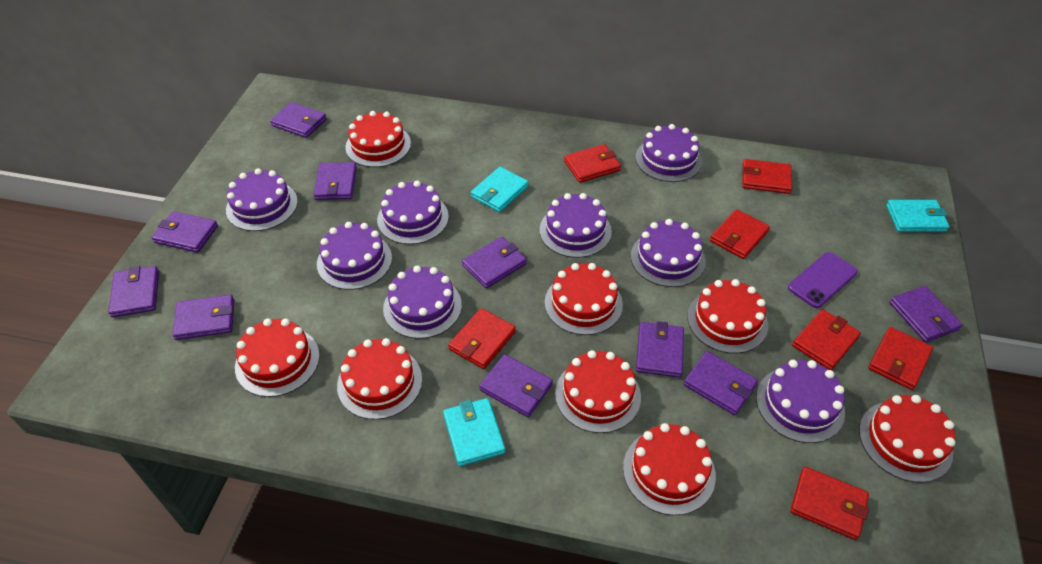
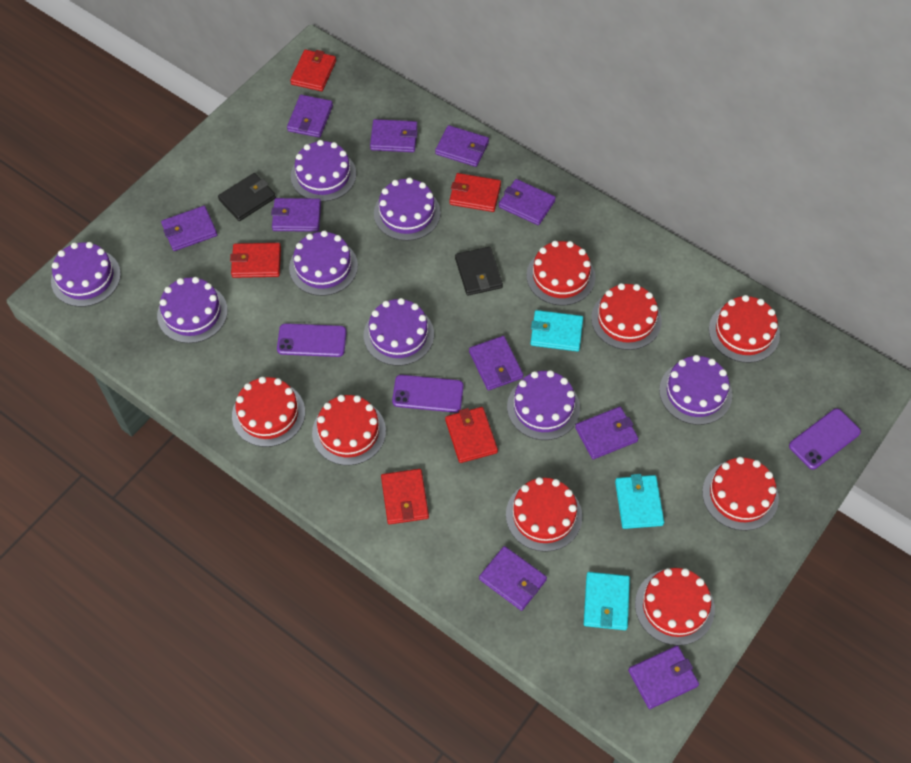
black wallet: 0 -> 2
purple phone: 1 -> 3
red wallet: 7 -> 5

